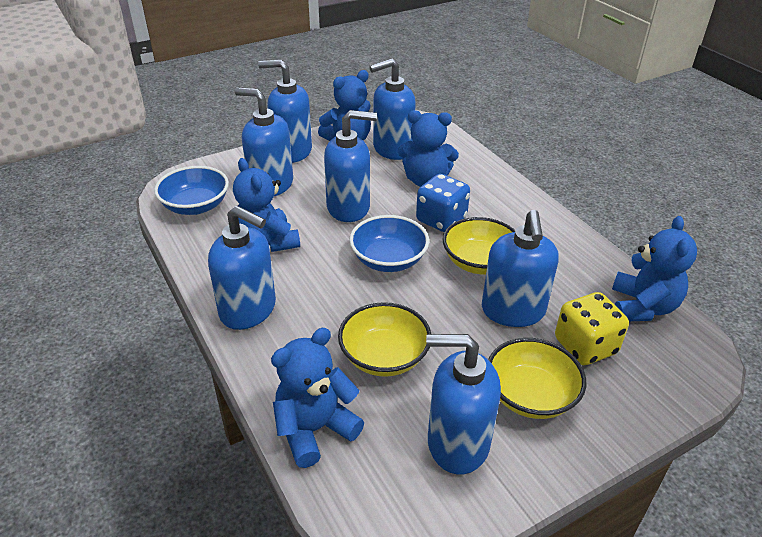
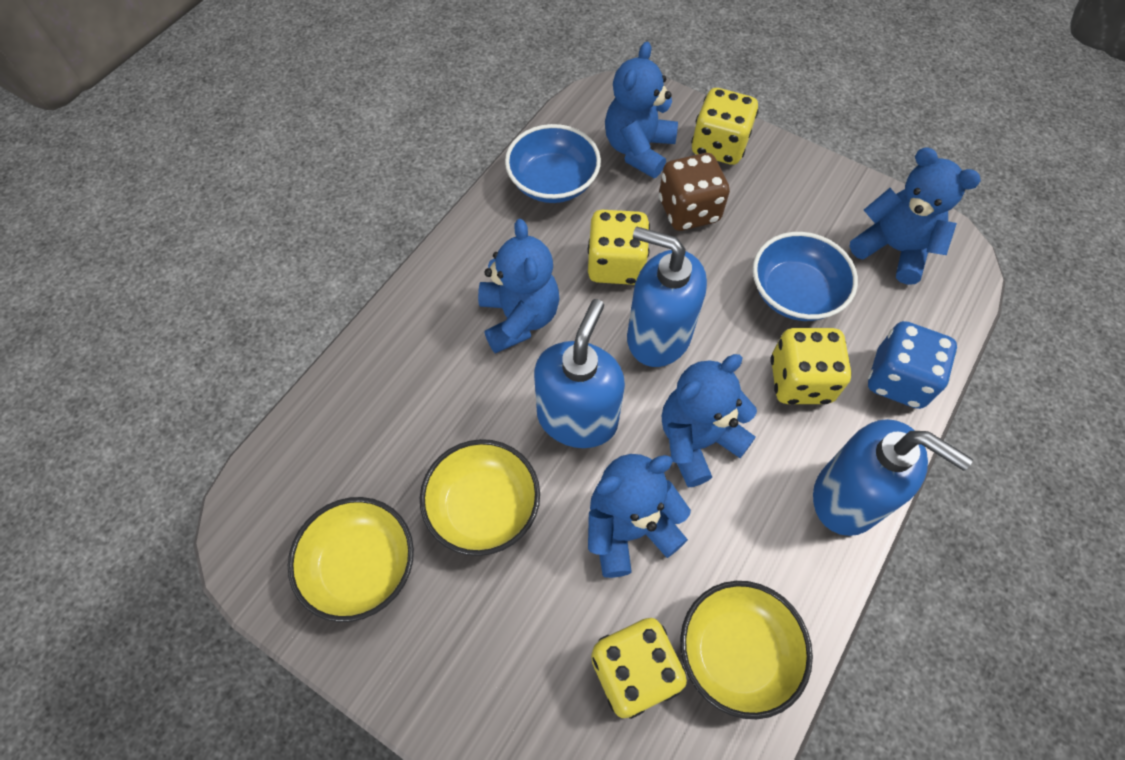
blue soap dispenser: 7 -> 3
brown dice: 0 -> 1
yellow dice: 1 -> 4

